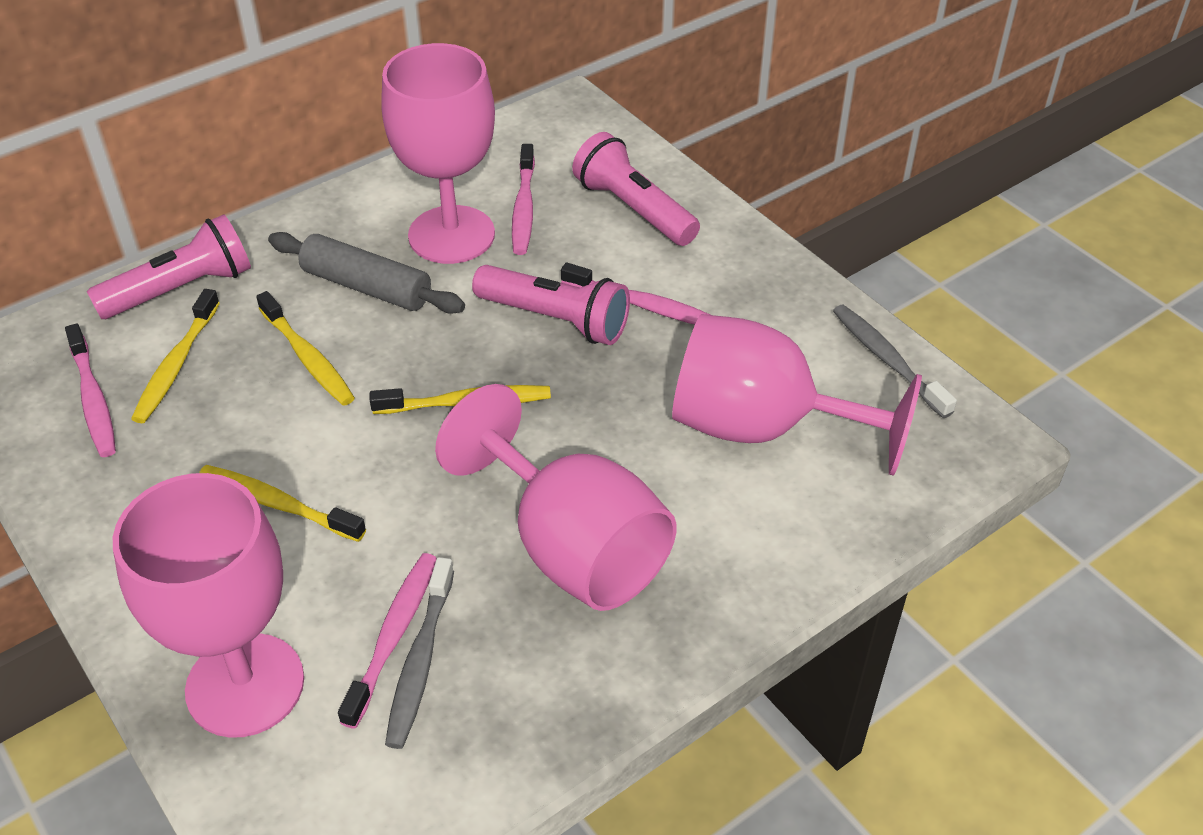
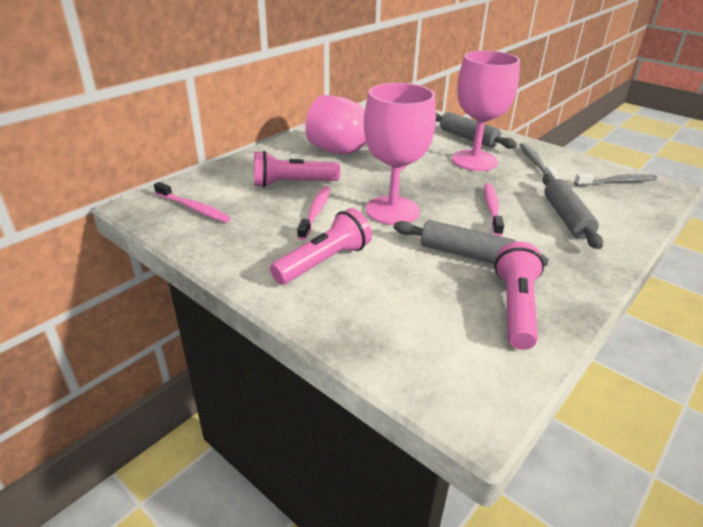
grey rolling pin: 1 -> 3
pink goblet: 4 -> 3
pink toothbrush: 4 -> 3
yellow toothbrush: 4 -> 0

